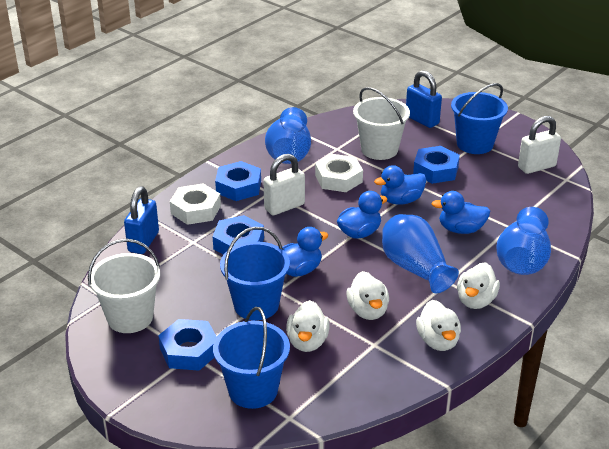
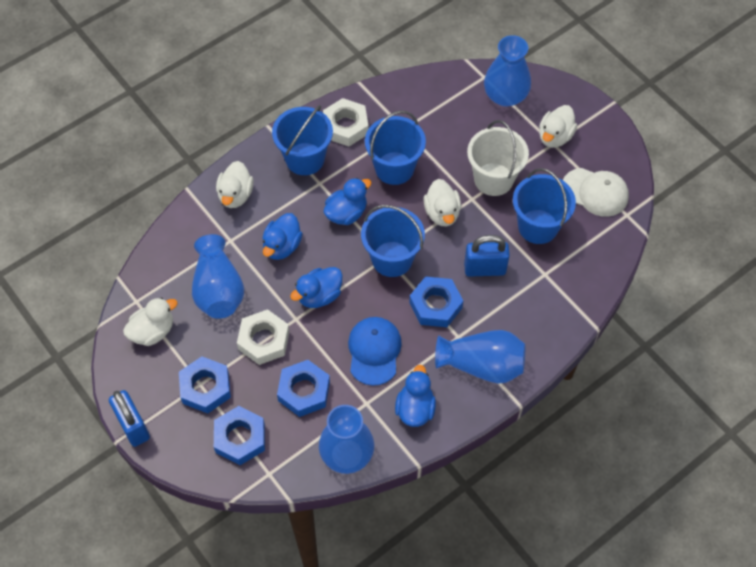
blue bucket: 3 -> 4
blue cap: 0 -> 1
blue vase: 3 -> 4
white bucket: 2 -> 1
white cap: 0 -> 1
white padlock: 2 -> 0

